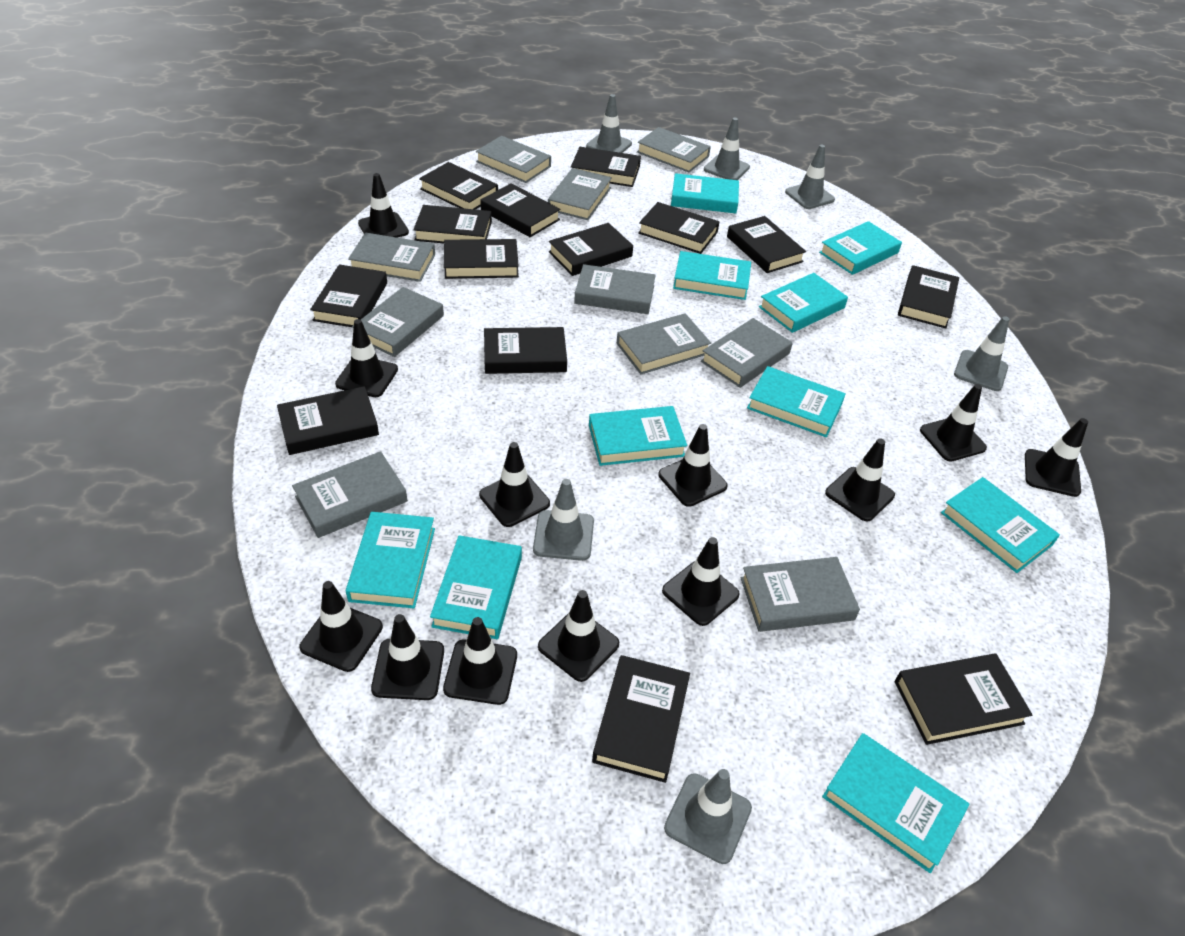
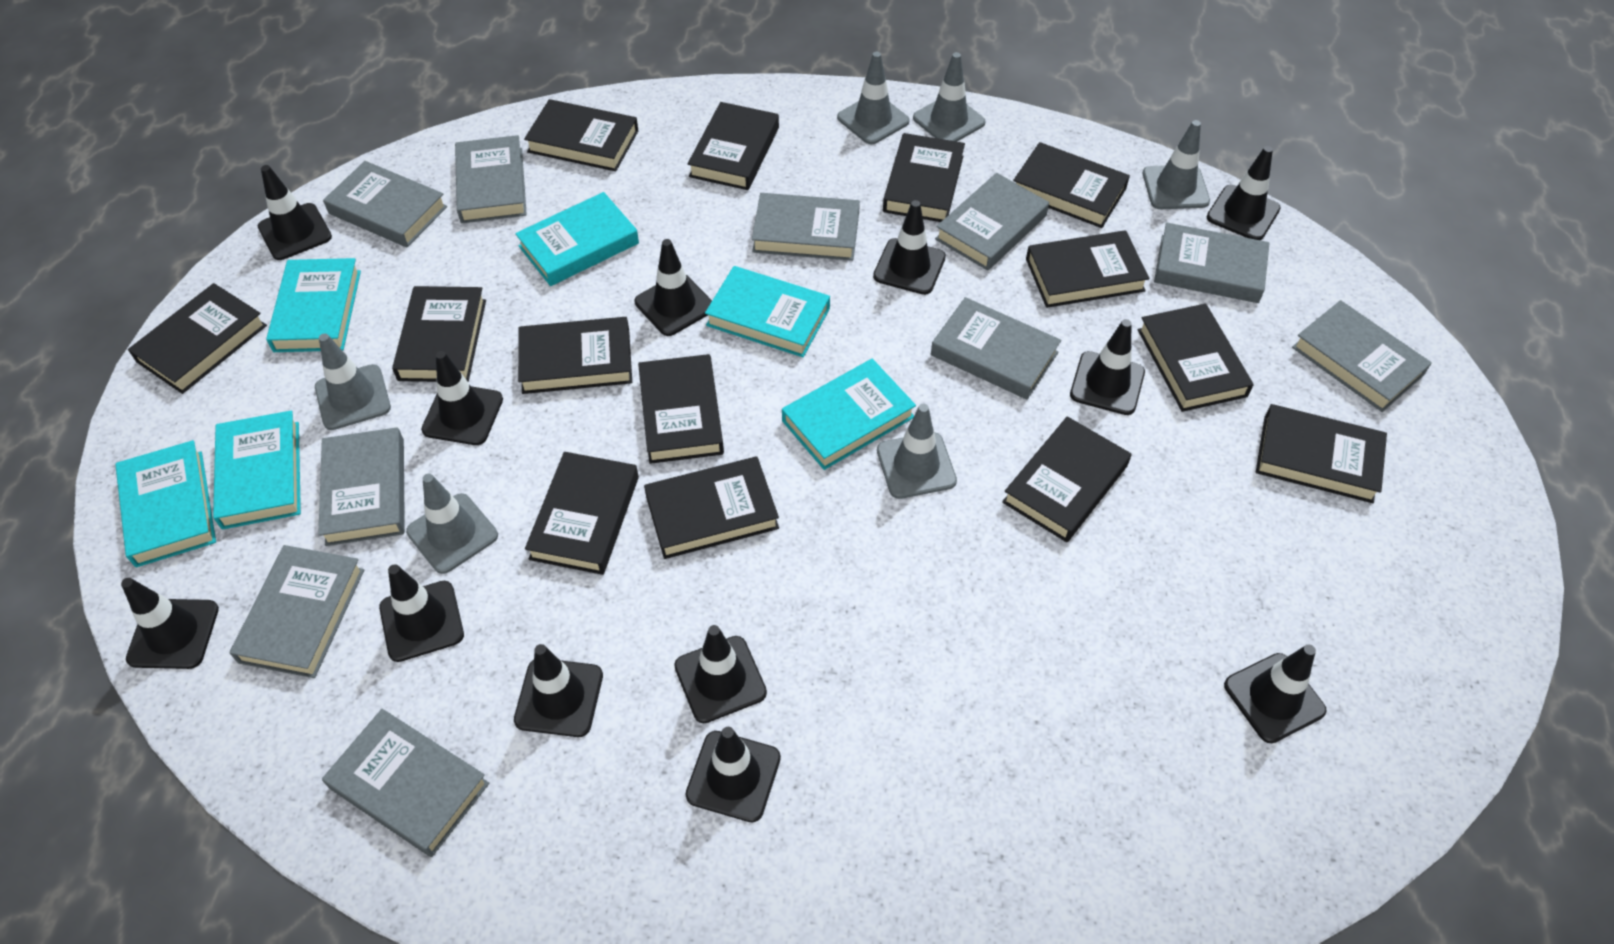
turquoise book: 10 -> 6

